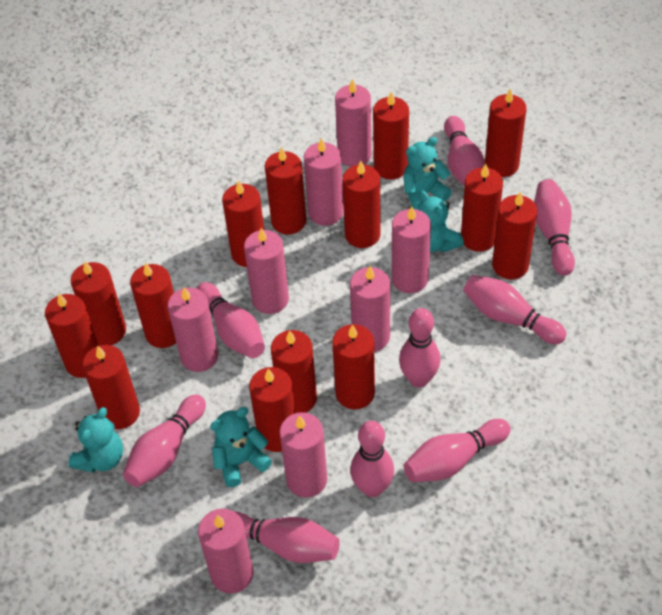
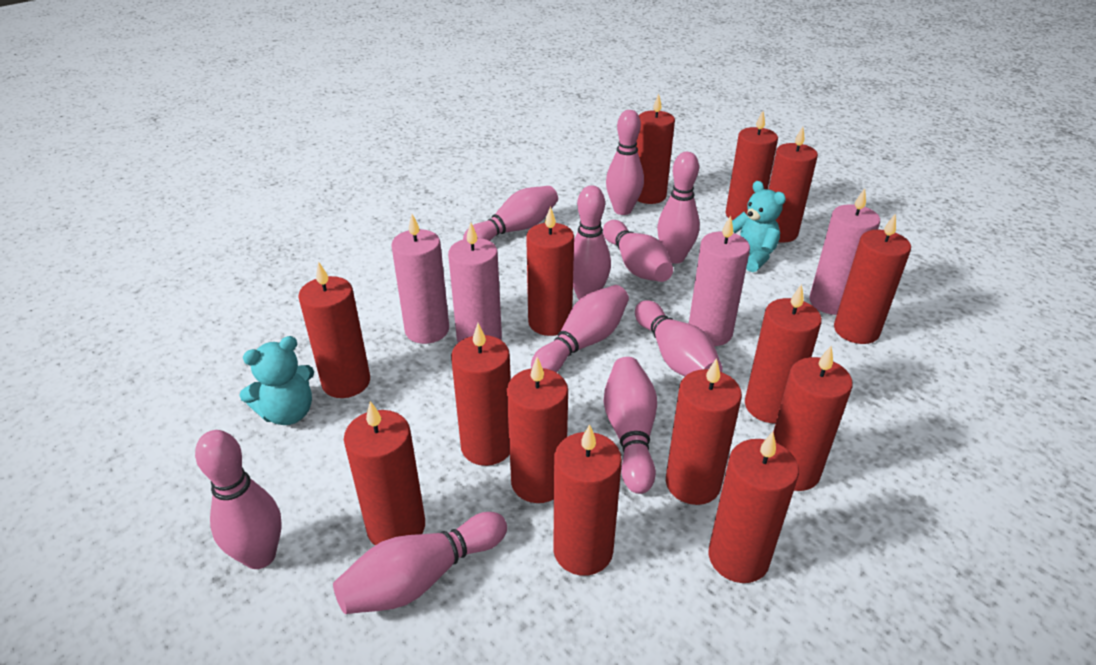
pink bowling pin: 9 -> 10
pink candle: 8 -> 4
turquoise teddy bear: 4 -> 2

